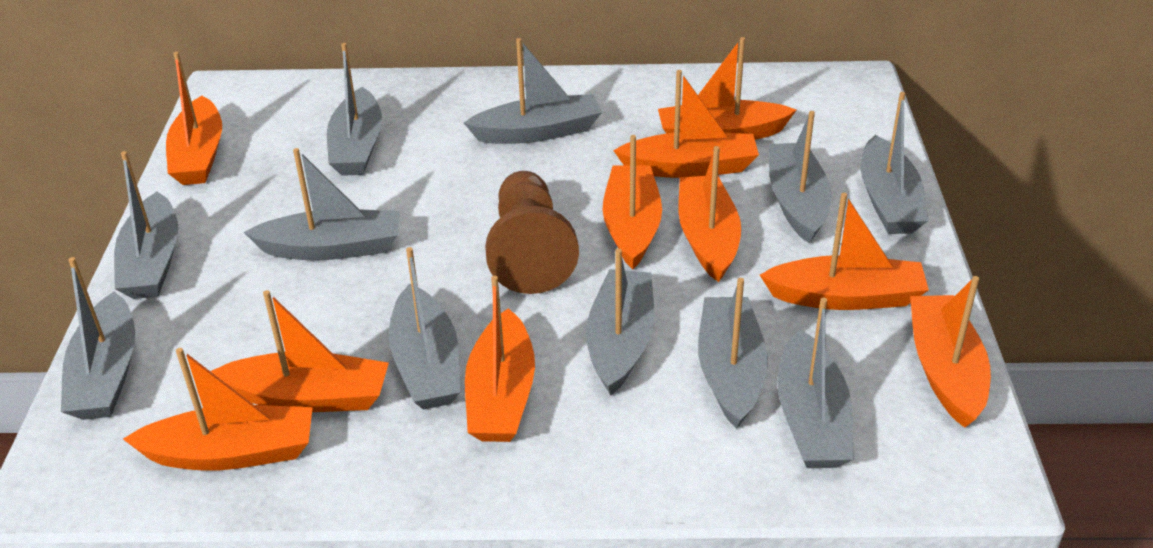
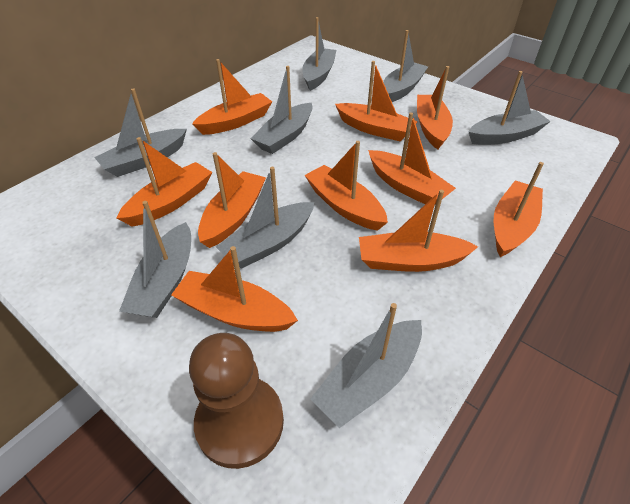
grey boat: 11 -> 8

